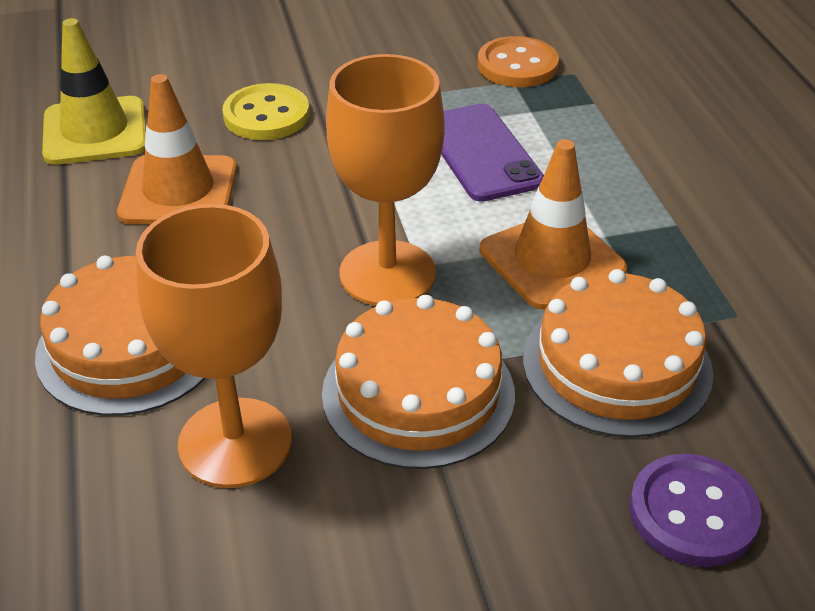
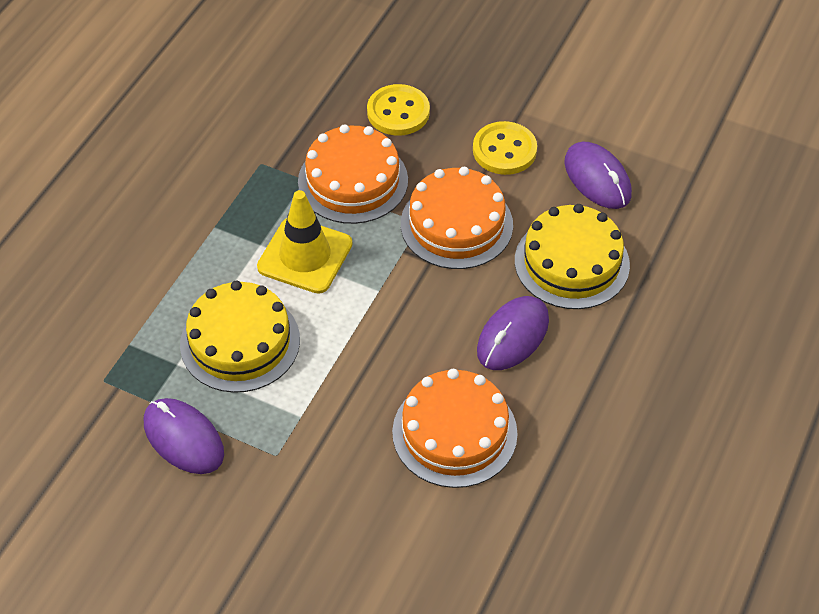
orange button: 1 -> 0
orange goblet: 2 -> 0
orange traffic cone: 2 -> 0
purple button: 1 -> 0
purple mouse: 0 -> 3
purple phone: 1 -> 0
yellow button: 1 -> 2
yellow cake: 0 -> 2

